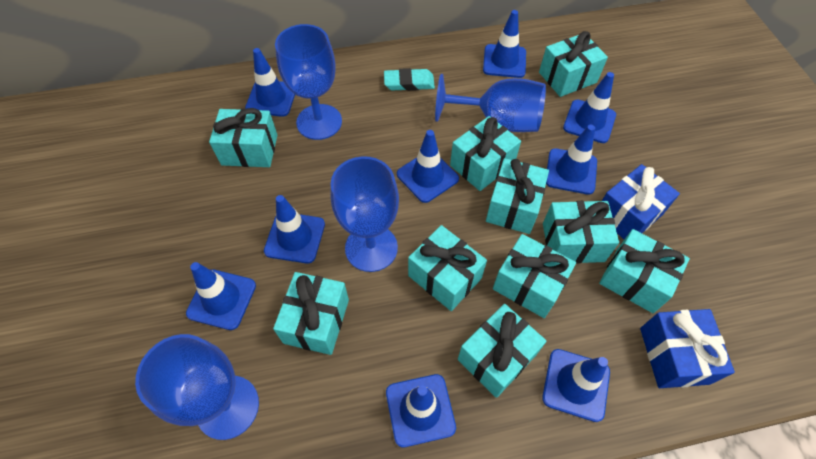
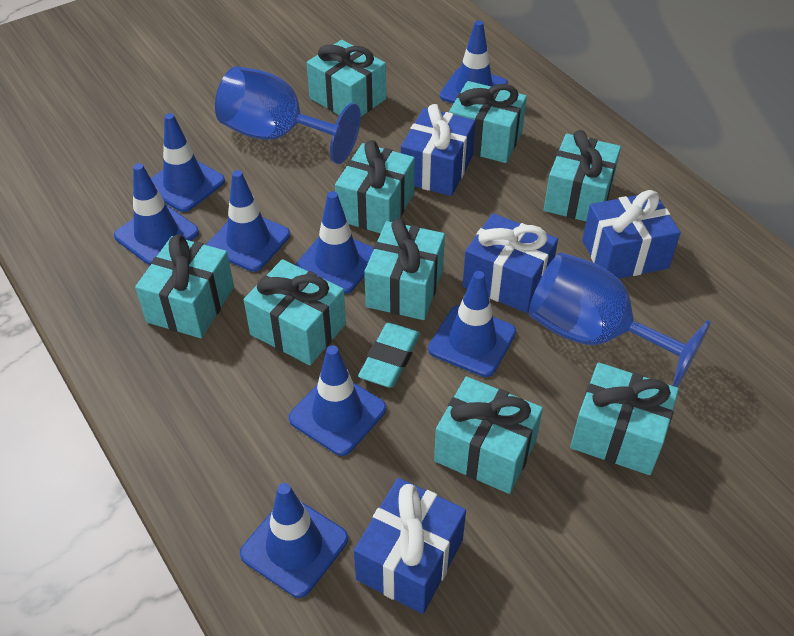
blue gift: 2 -> 4
blue goblet: 4 -> 2
blue traffic cone: 9 -> 8
turquoise gift: 10 -> 9

